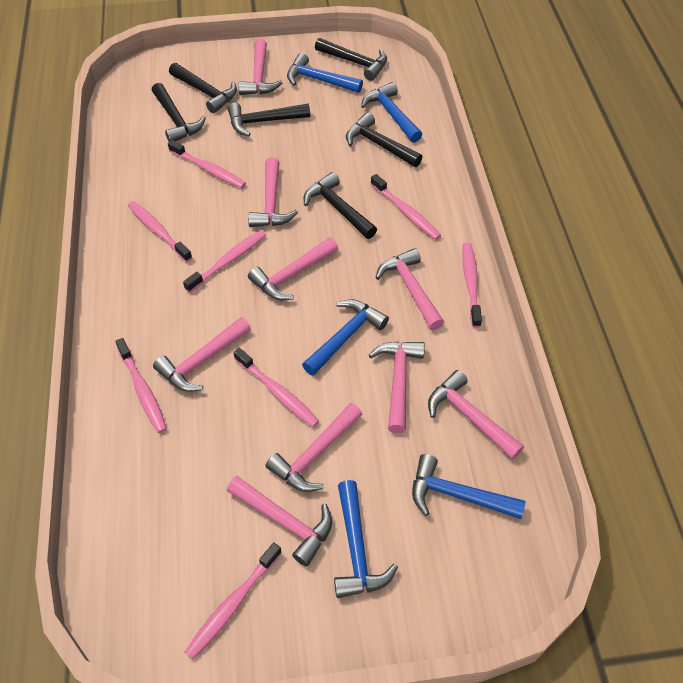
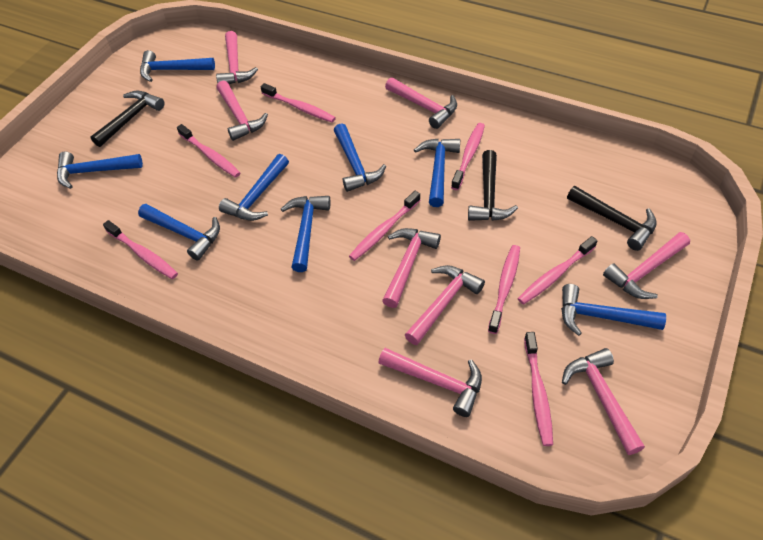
black hammer: 6 -> 3
blue hammer: 5 -> 8
pink hammer: 9 -> 8

